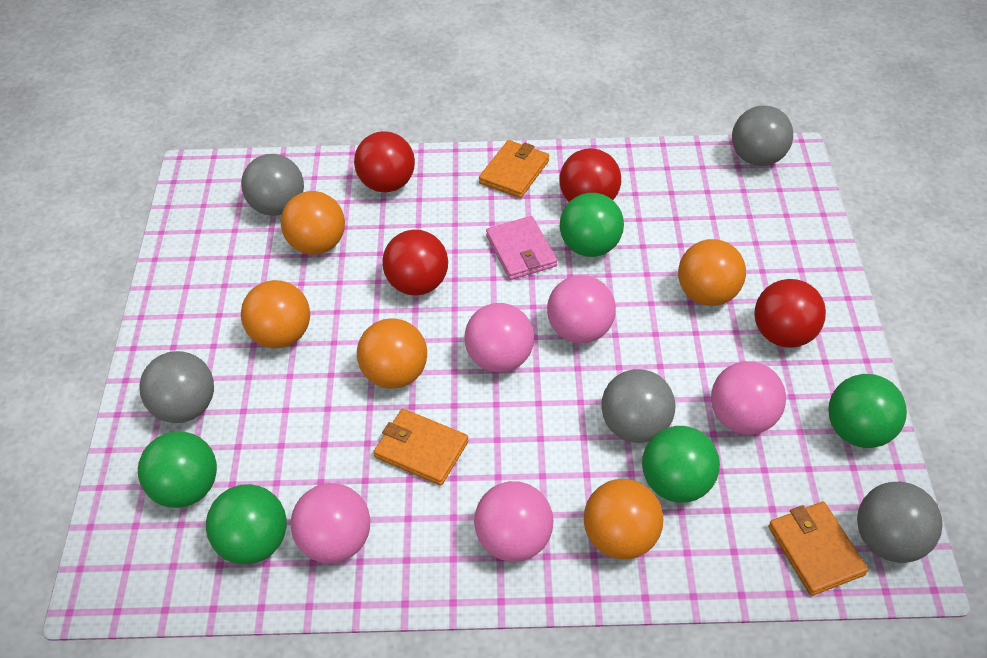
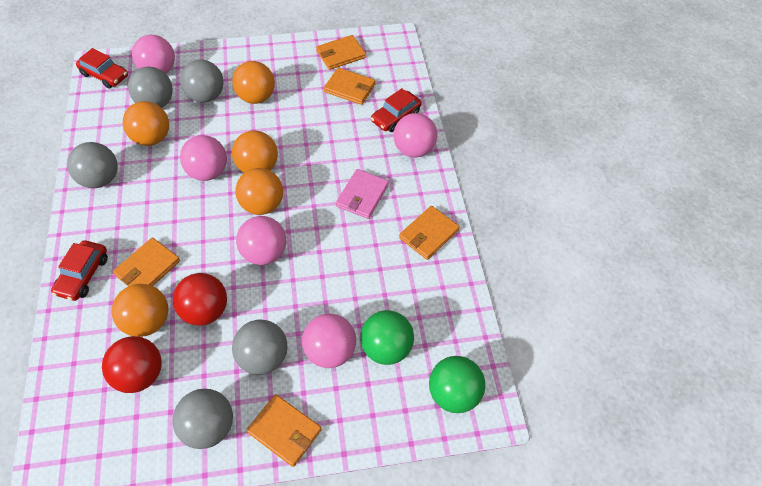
green ball: 5 -> 2
orange wallet: 3 -> 5
red ball: 4 -> 2
red car: 0 -> 3

